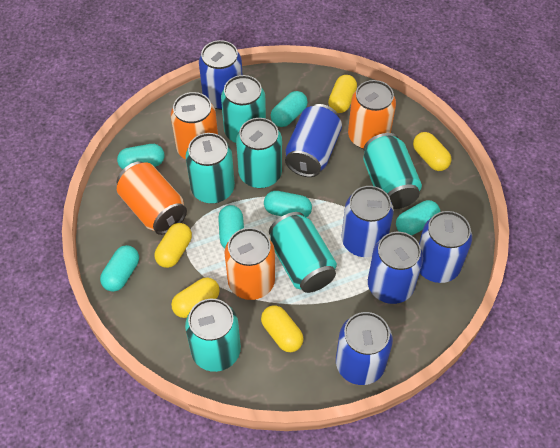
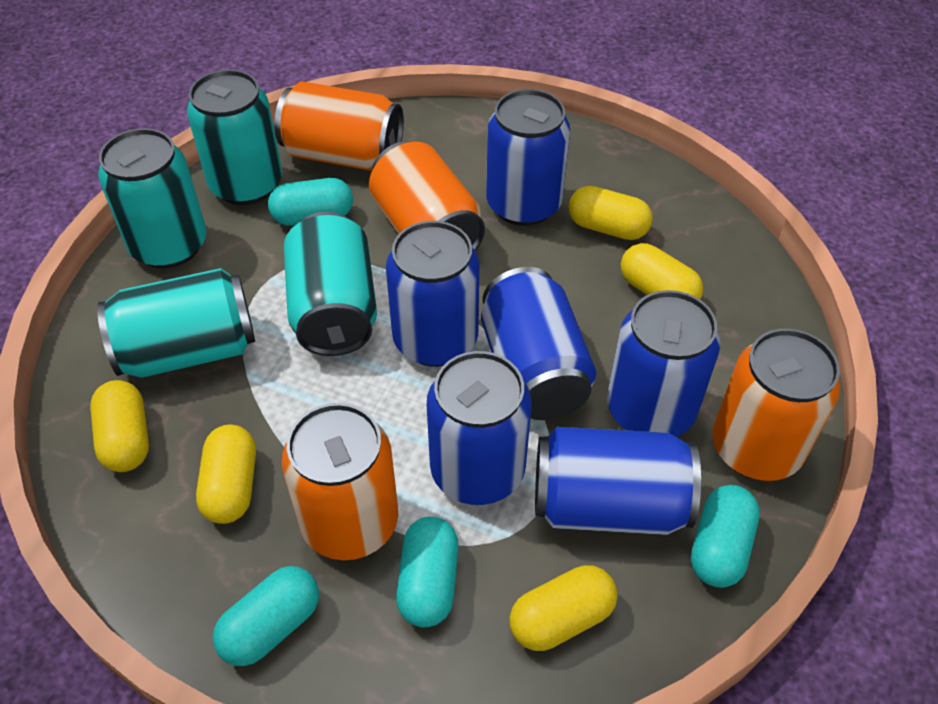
turquoise can: 6 -> 4
turquoise capsule: 6 -> 4

